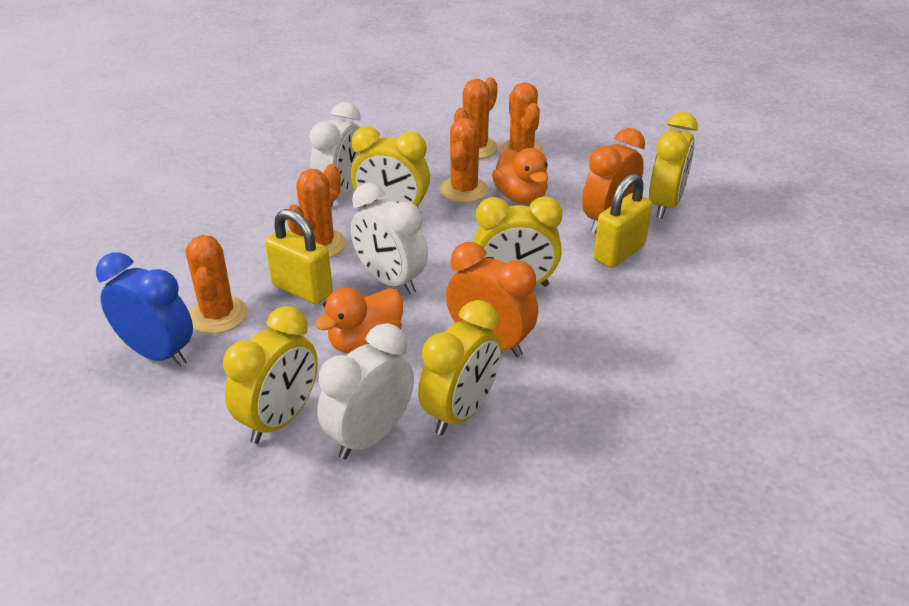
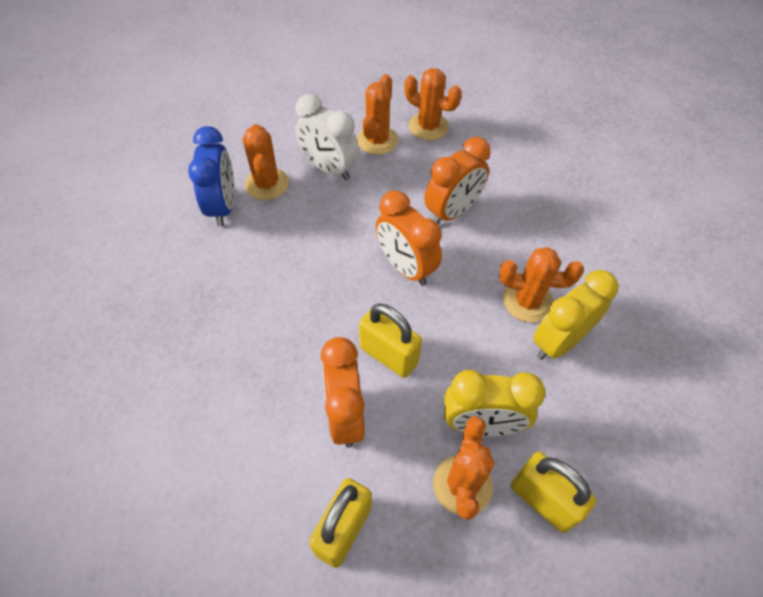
orange clock: 2 -> 3
orange duck: 2 -> 0
white clock: 3 -> 1
yellow clock: 5 -> 2
yellow padlock: 2 -> 3

